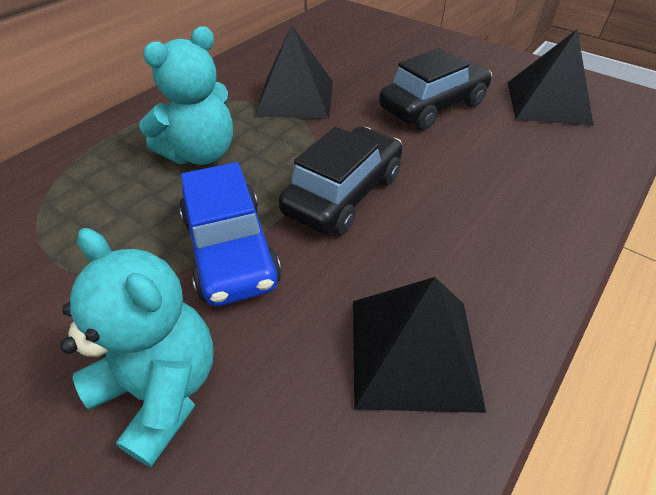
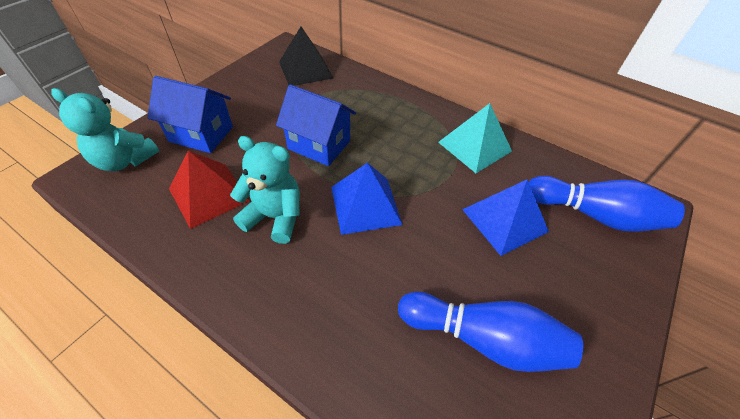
black car: 2 -> 0
black pyramid: 3 -> 1
blue bowling pin: 0 -> 2
blue car: 1 -> 0
blue house: 0 -> 2
blue pyramid: 0 -> 2
red pyramid: 0 -> 1
turquoise pyramid: 0 -> 1

